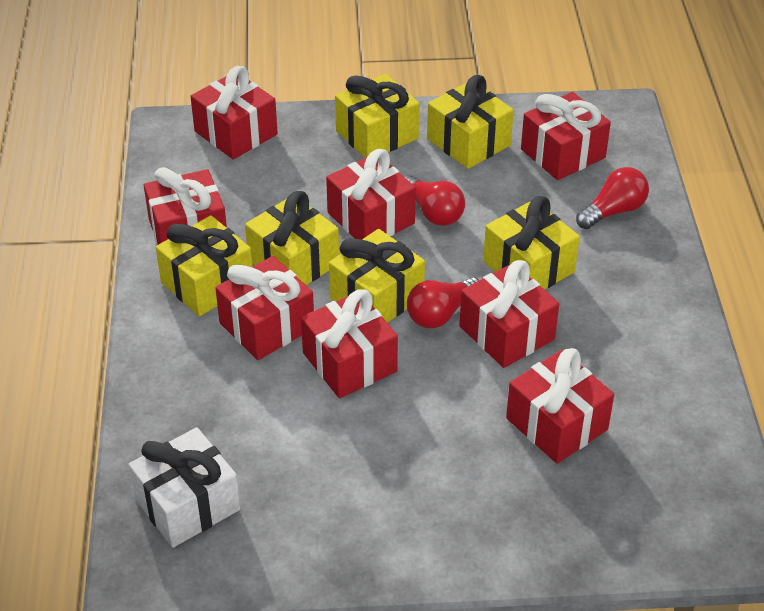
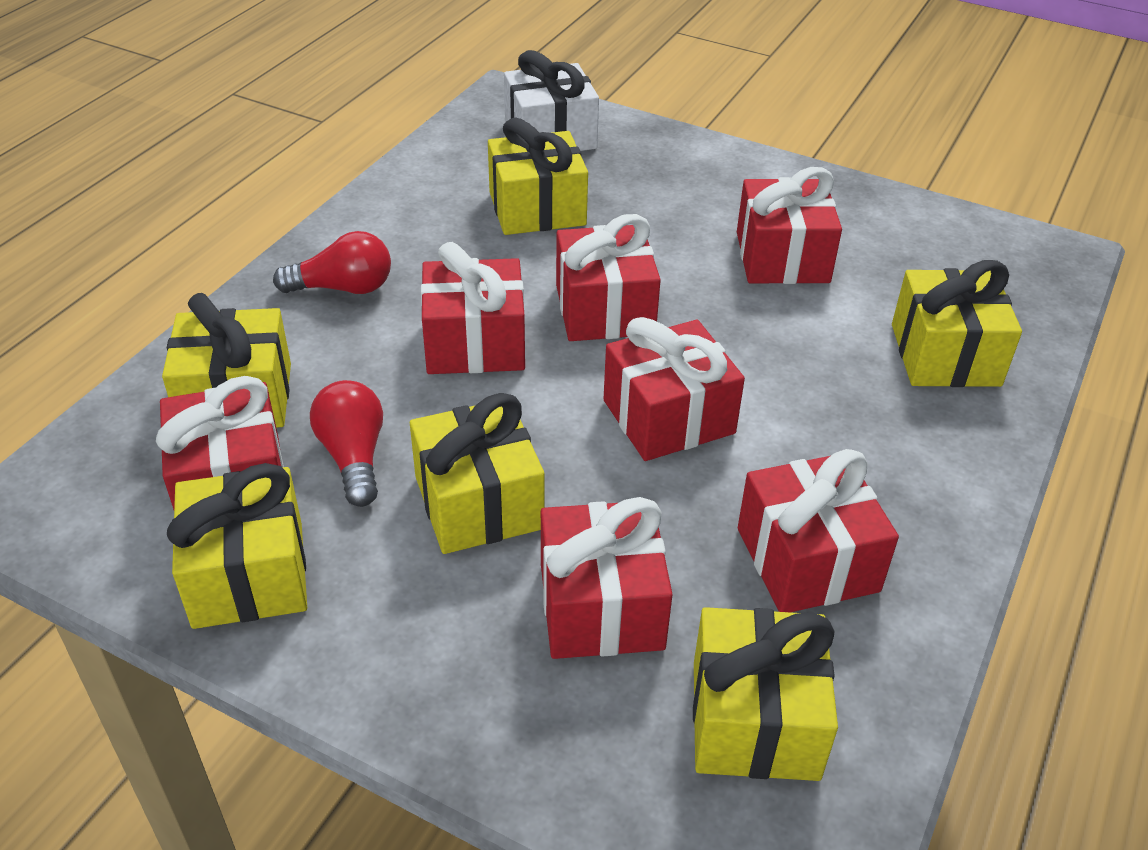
red gift: 8 -> 7
red light bulb: 3 -> 2

